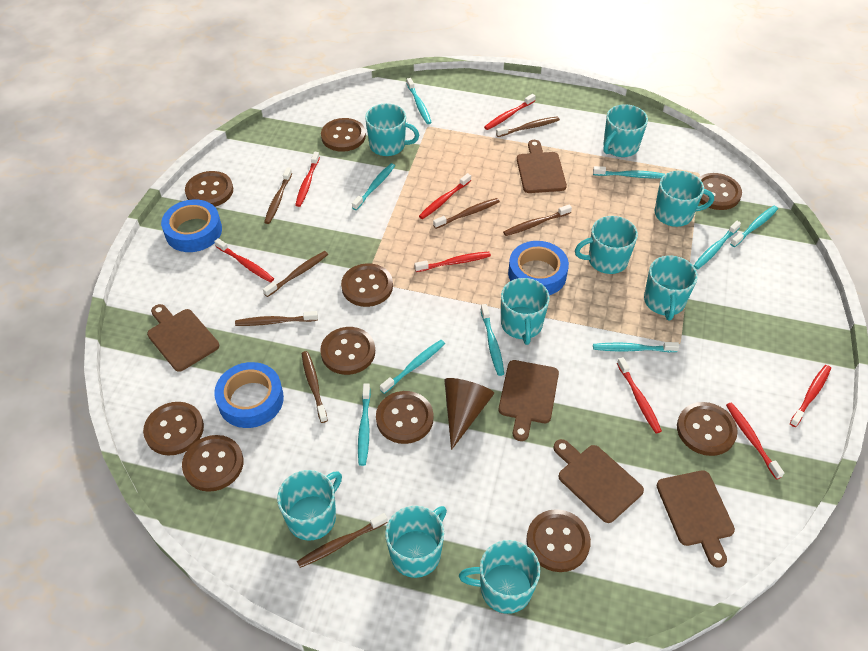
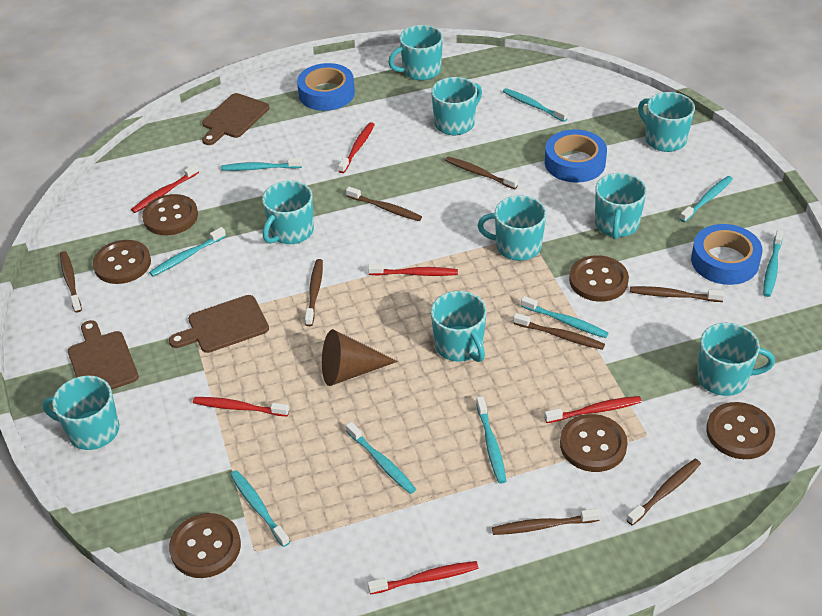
brown button: 10 -> 6
brown cutting board: 5 -> 3
red toothbrush: 8 -> 6

